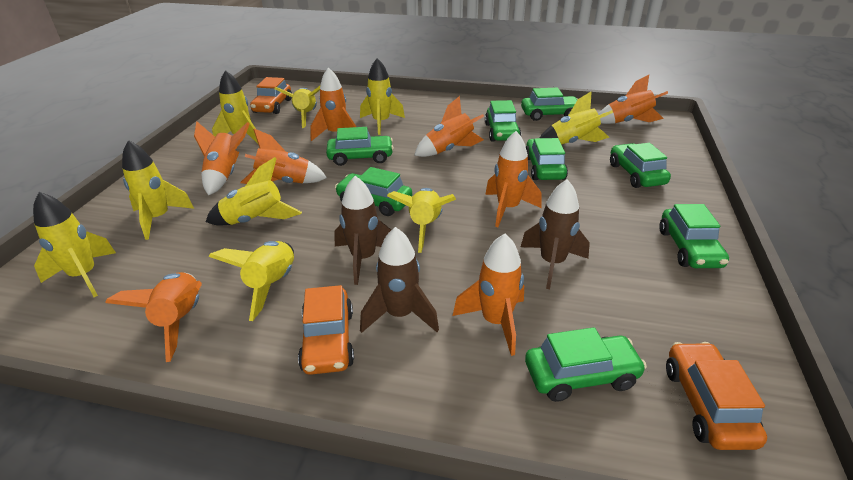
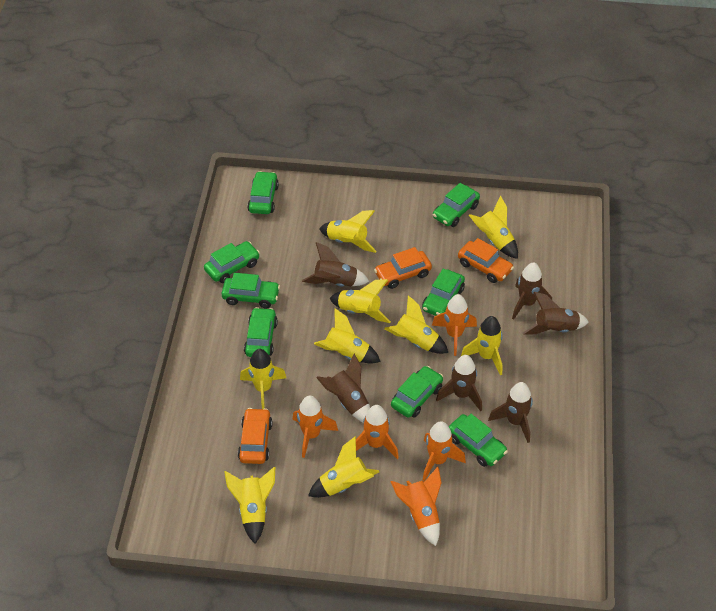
brown rocket: 3 -> 6
orange rocket: 8 -> 5

